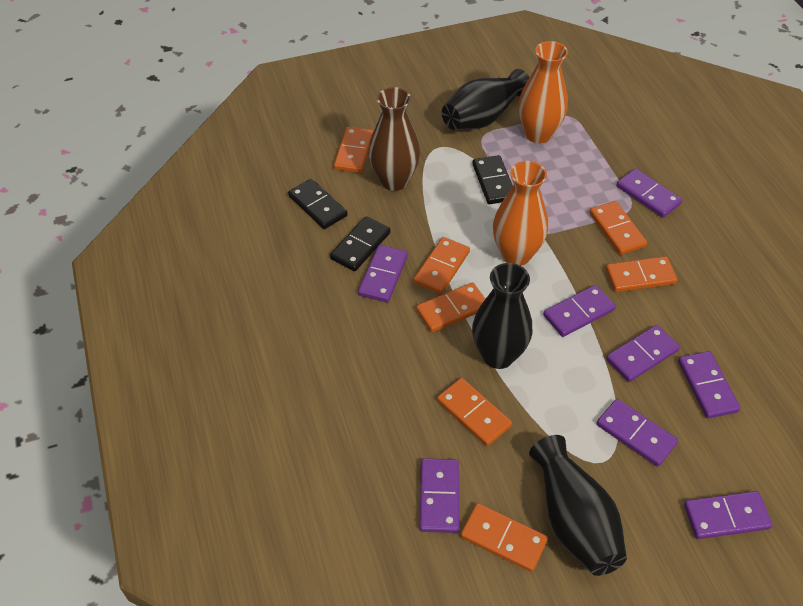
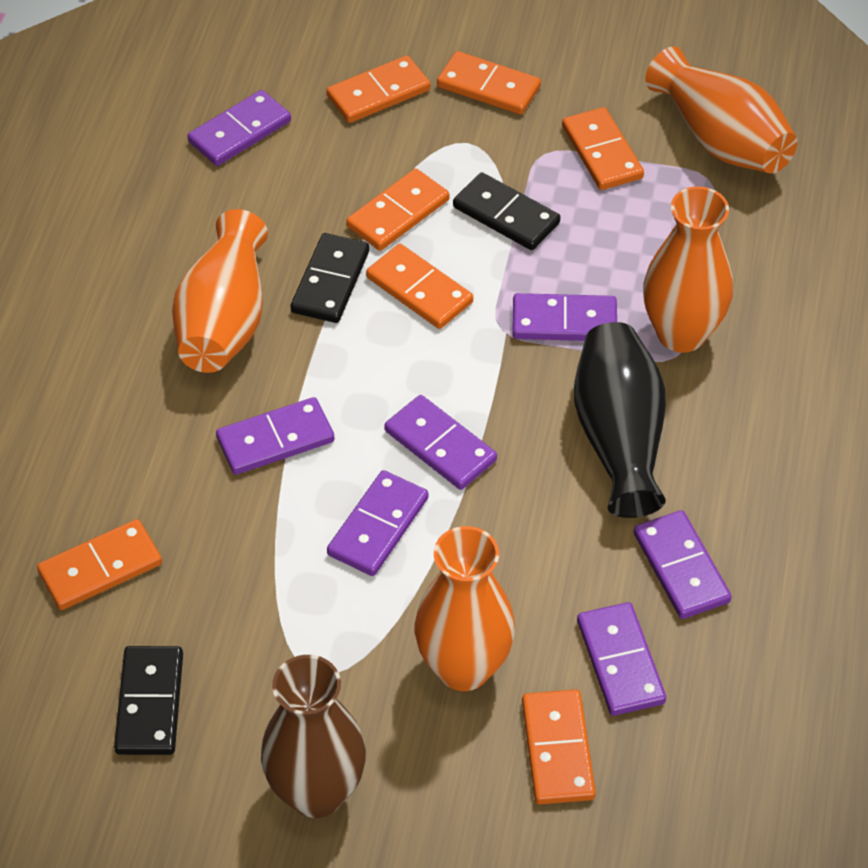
black vase: 3 -> 1
orange vase: 2 -> 4
purple domino: 8 -> 7

